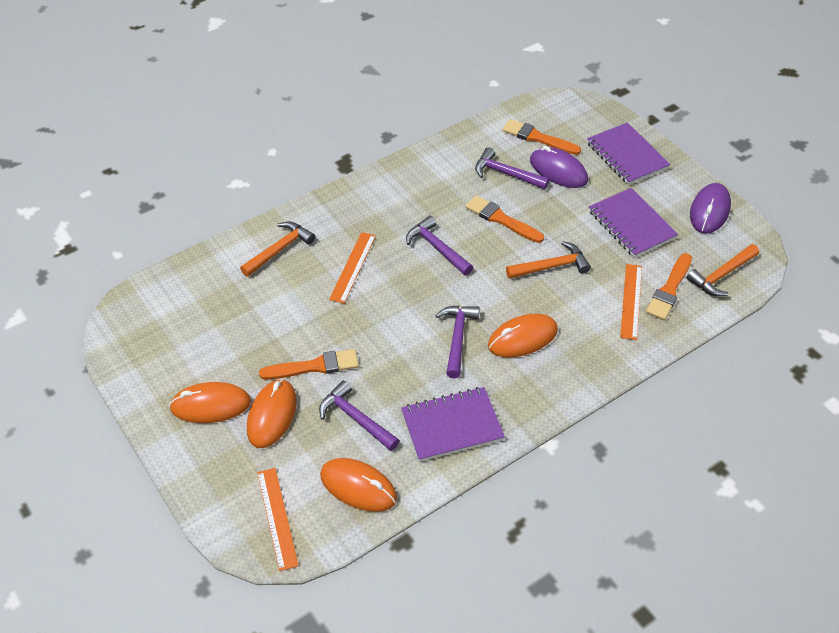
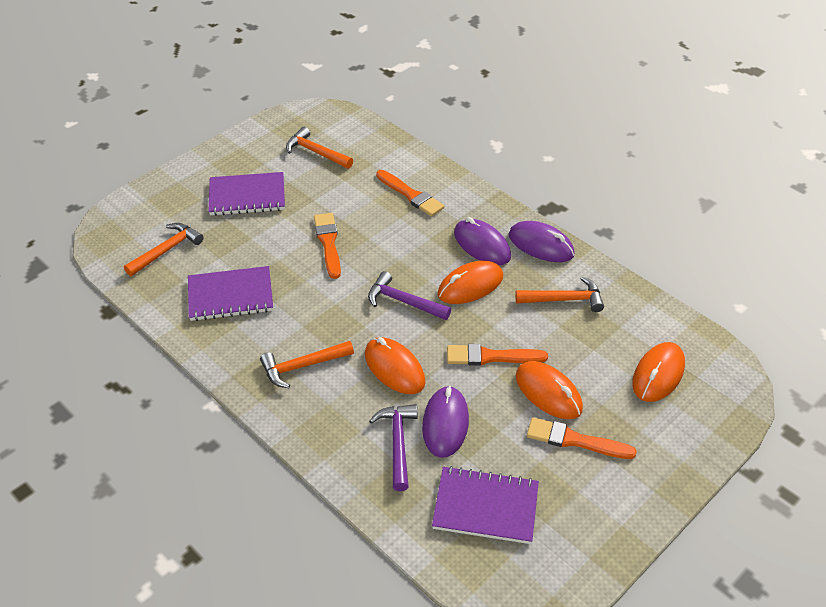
orange hammer: 3 -> 4
orange ruler: 3 -> 0
purple hammer: 4 -> 2
purple mouse: 2 -> 3

